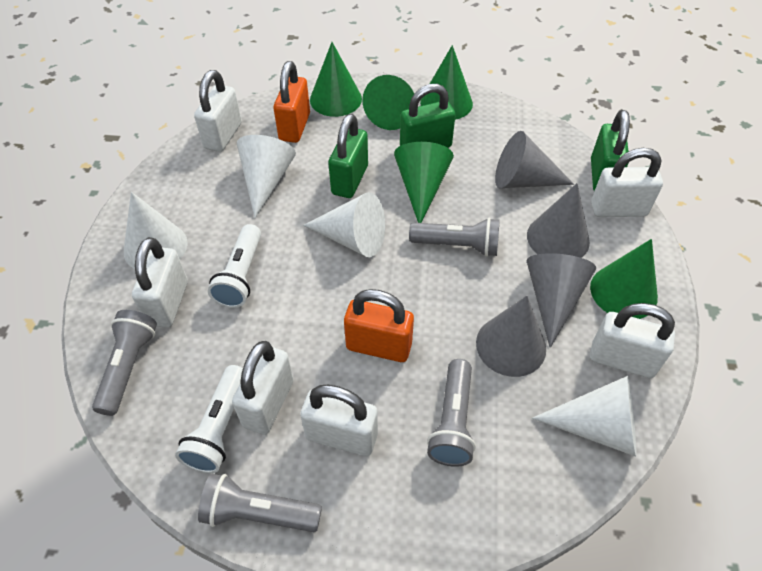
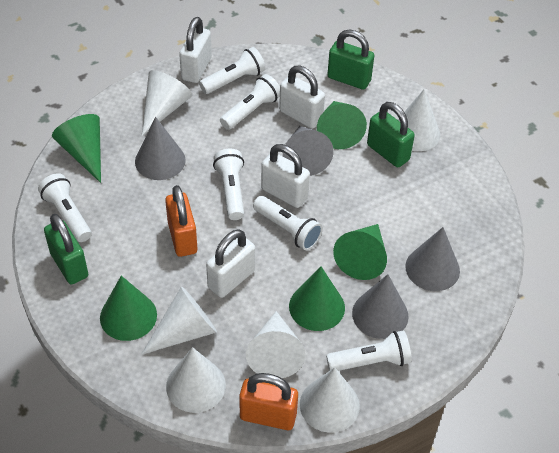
grey flashlight: 4 -> 0
white cone: 4 -> 6
white flashlight: 2 -> 6
white padlock: 6 -> 4

